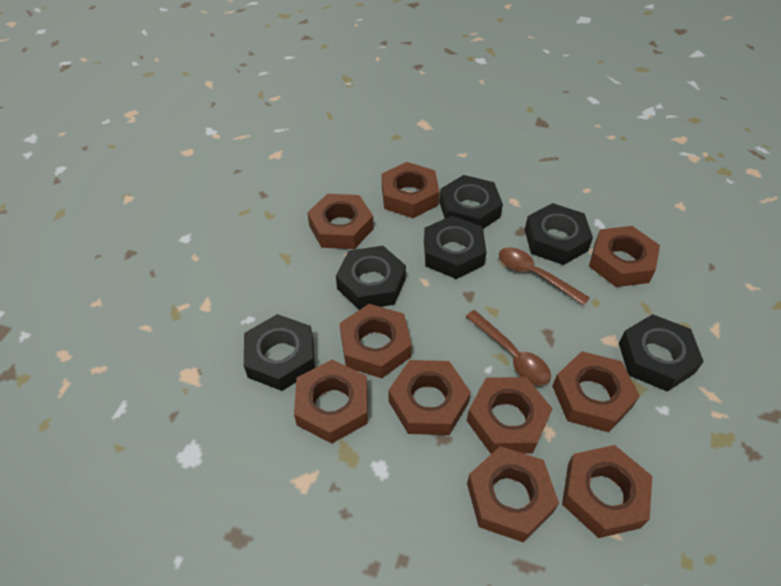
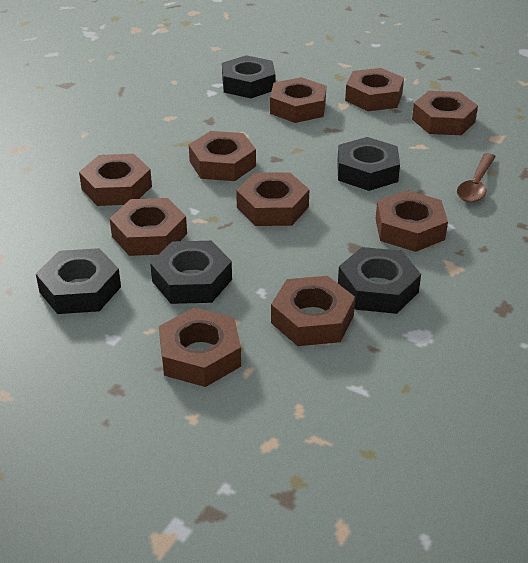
black nut: 6 -> 5
brown spoon: 2 -> 1

